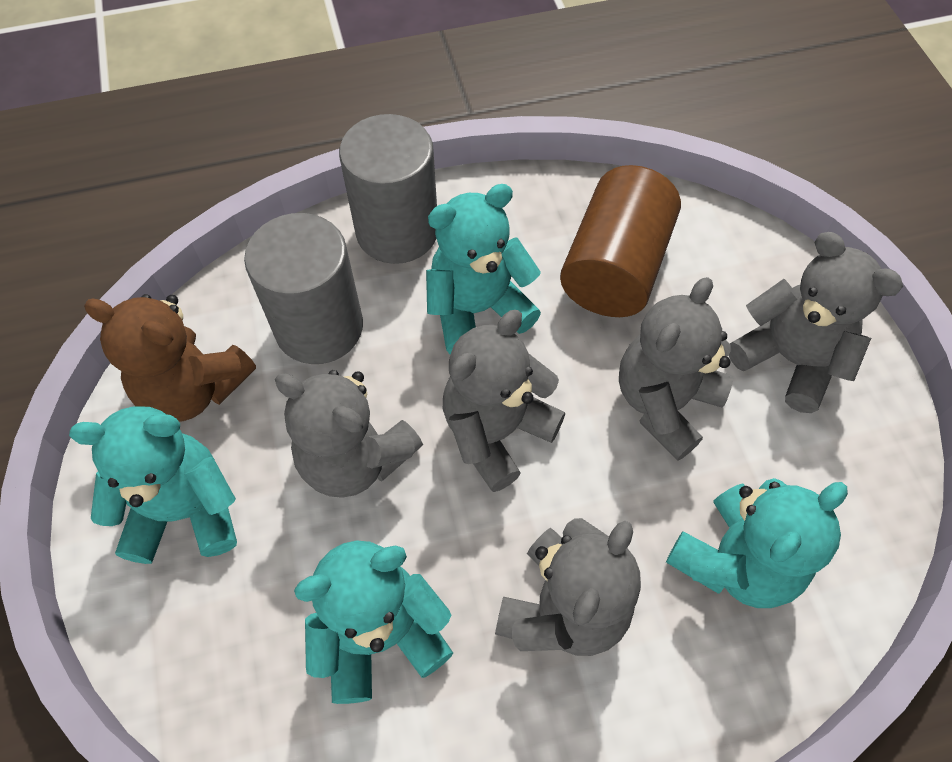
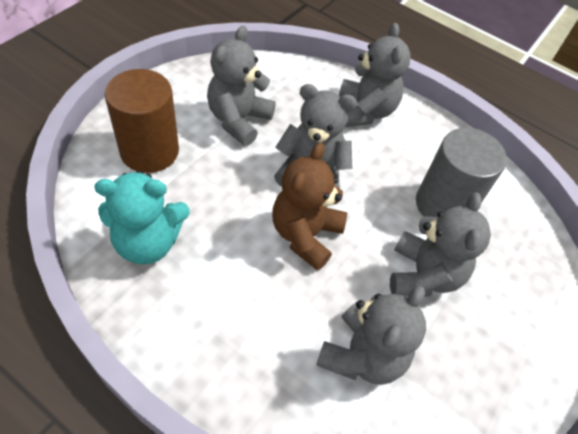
grey cylinder: 2 -> 1
turquoise teddy bear: 4 -> 1

